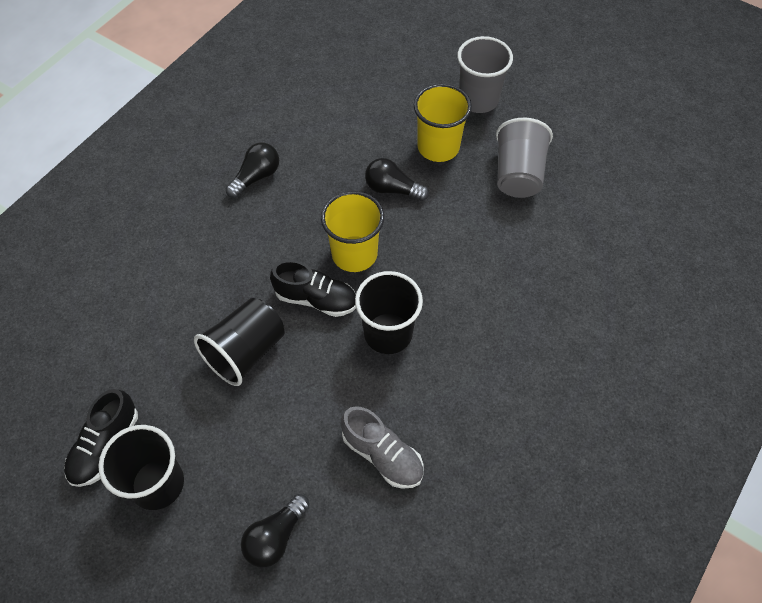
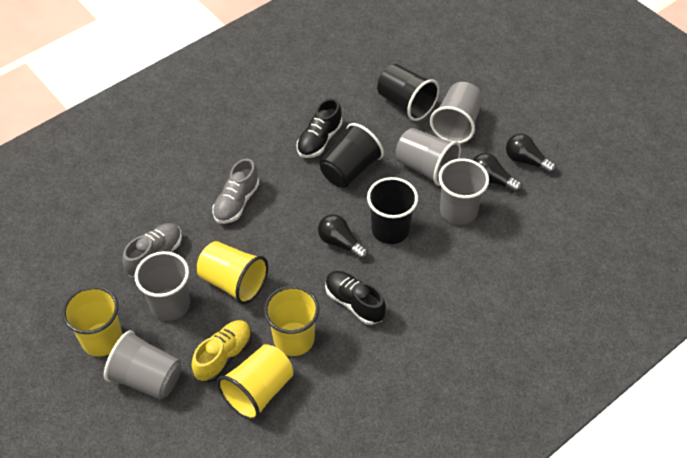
grey cup: 2 -> 5
grey shoe: 1 -> 2
yellow cup: 2 -> 4
yellow shoe: 0 -> 1

